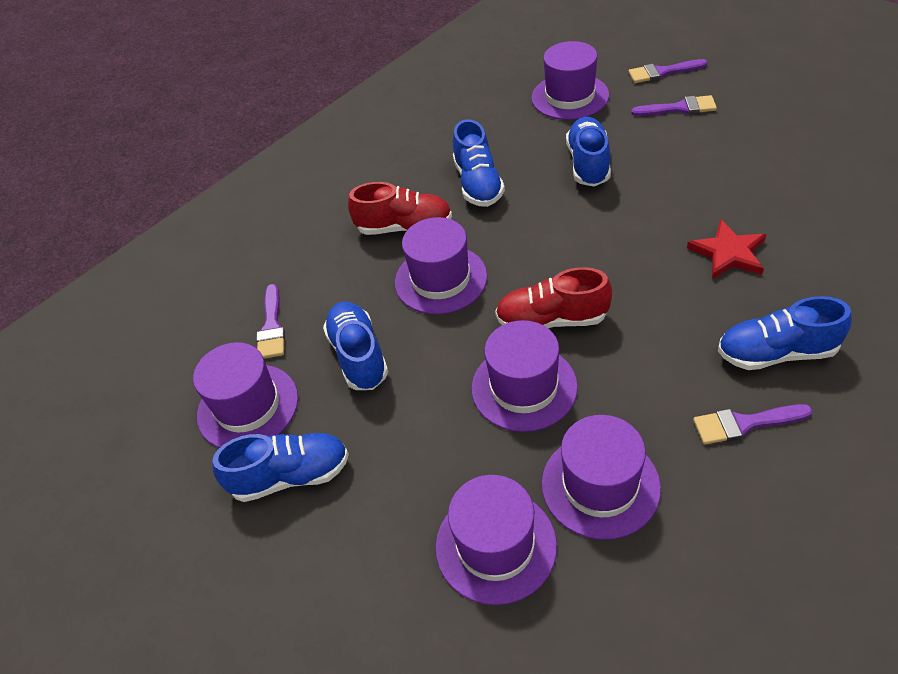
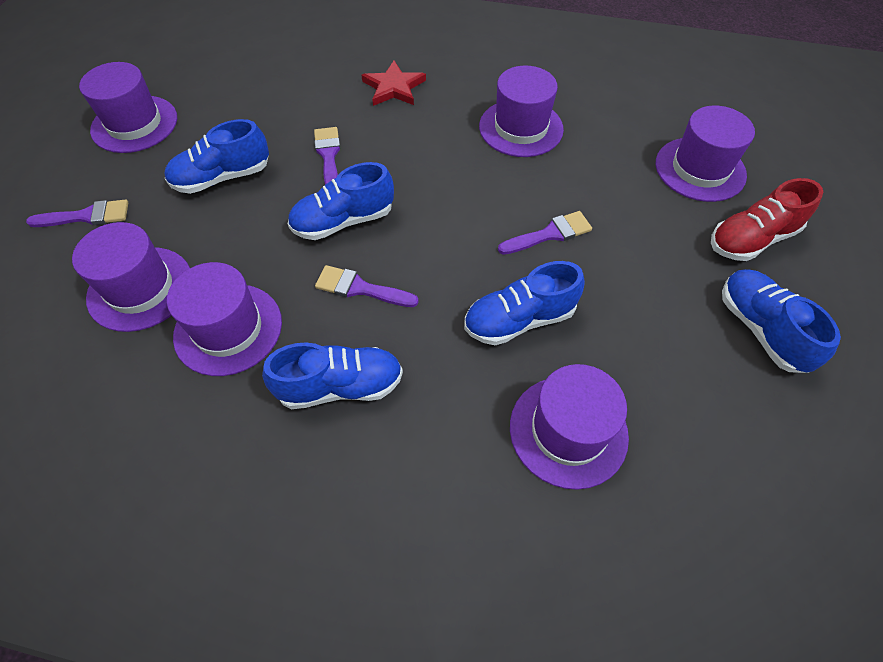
red shoe: 2 -> 1

